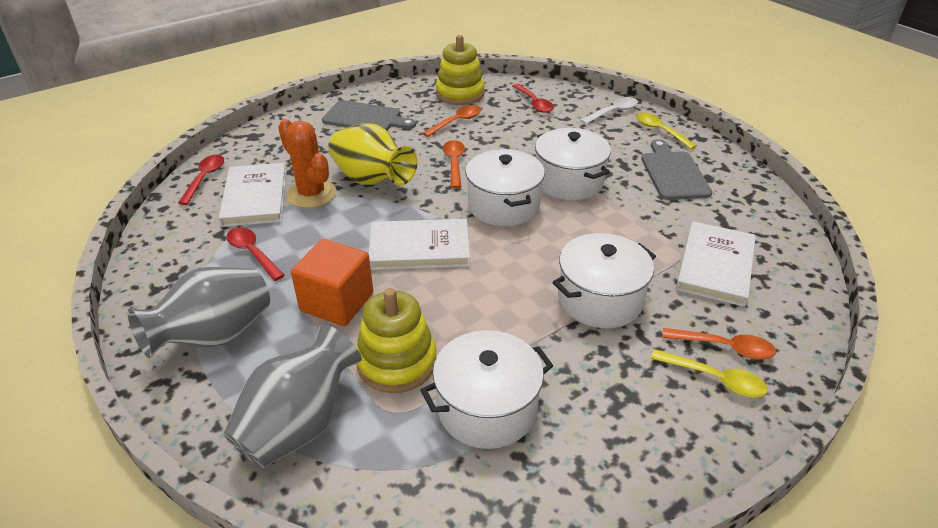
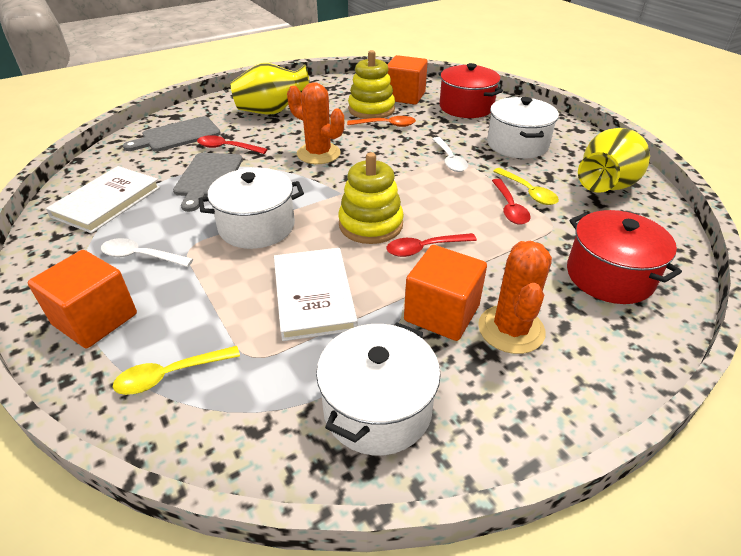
grey vase: 2 -> 0
orange cactus: 1 -> 2
orange cube: 1 -> 3
orange spoon: 3 -> 1
red pot: 0 -> 2
white book: 3 -> 2
white pot: 4 -> 3
white spoon: 1 -> 2
yellow vase: 1 -> 2

